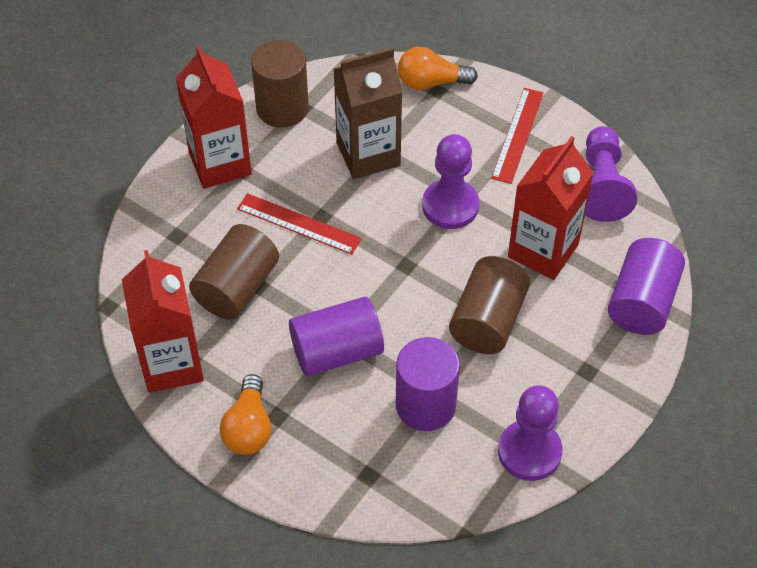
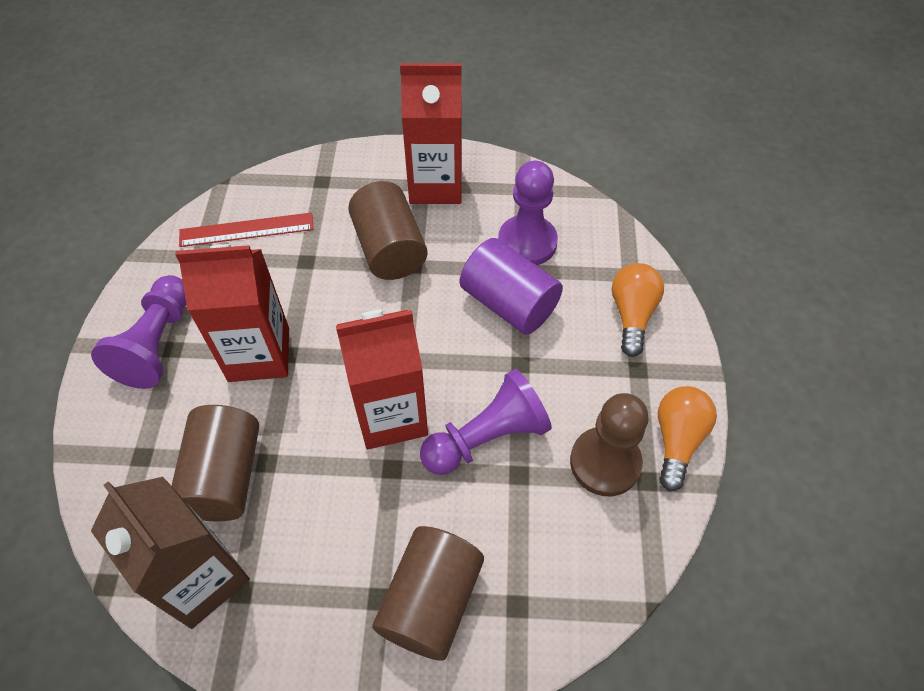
brown pawn: 0 -> 1
purple cylinder: 3 -> 1
red ruler: 2 -> 1

